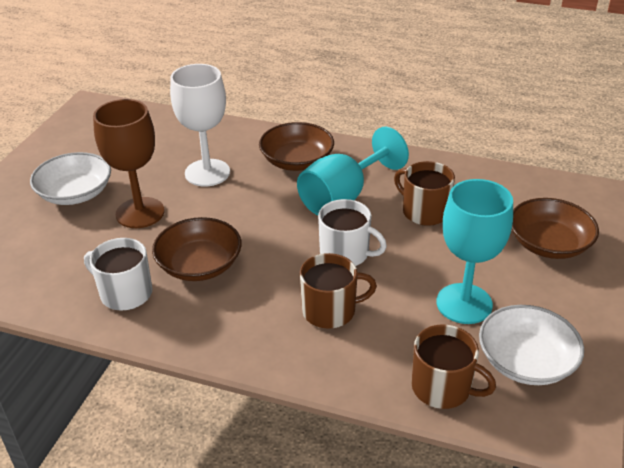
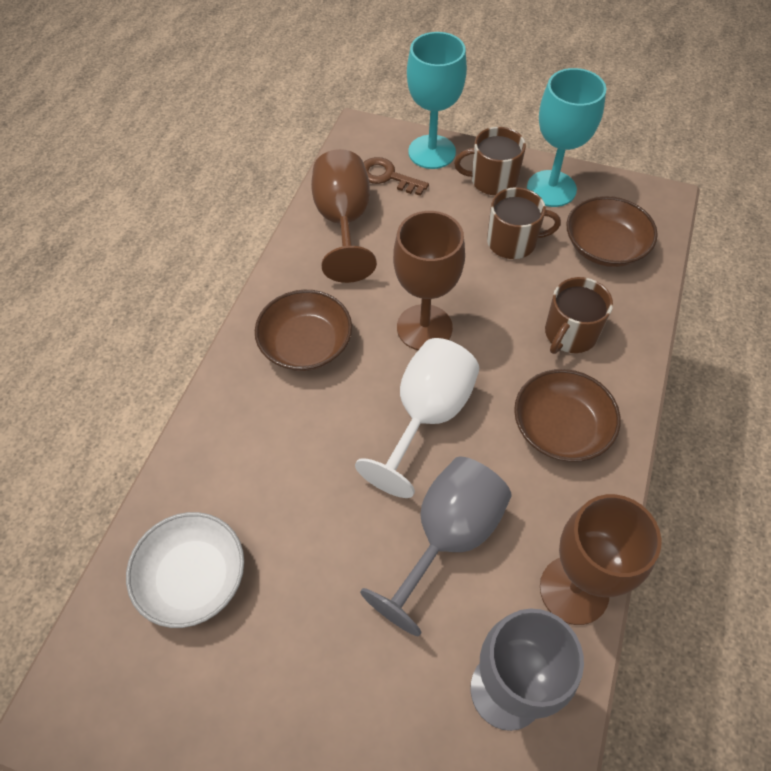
brown goblet: 1 -> 3
brown key: 0 -> 1
grey goblet: 0 -> 2
white bowl: 2 -> 1
white mug: 2 -> 0

